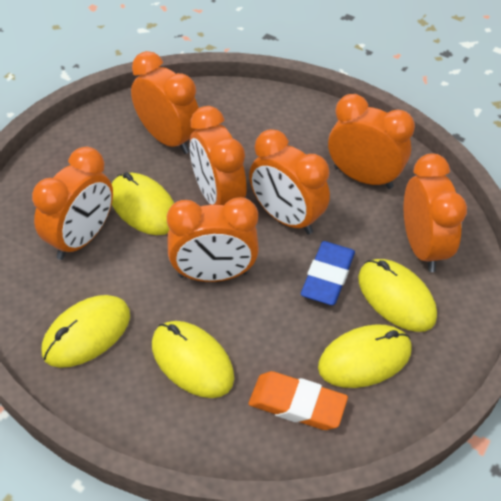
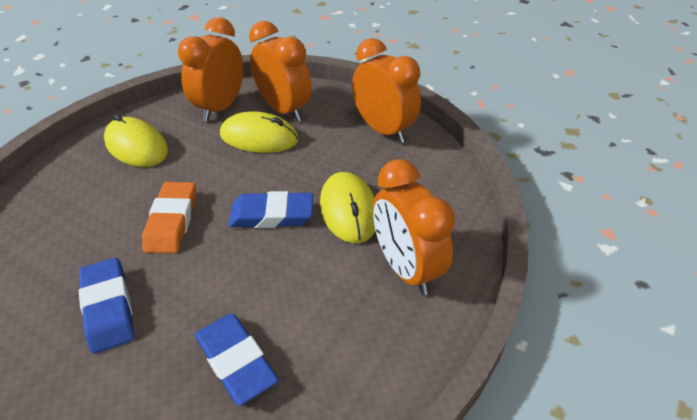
blue eraser: 1 -> 3
orange clock: 7 -> 4
yellow mouse: 5 -> 3

